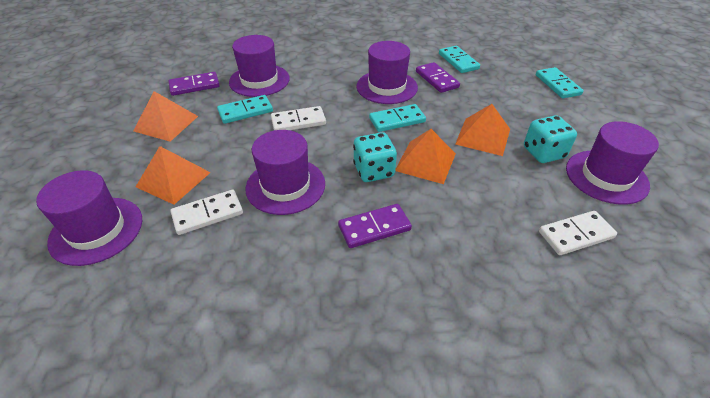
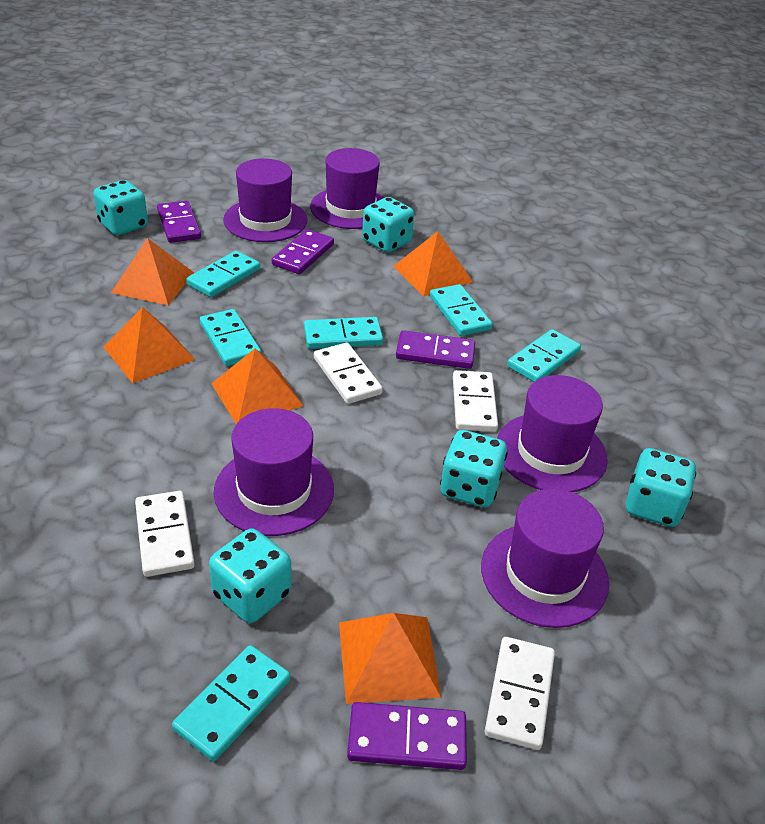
orange pyramid: 4 -> 5
purple domino: 3 -> 4
turquoise dice: 2 -> 5
turquoise domino: 4 -> 6
white domino: 3 -> 4

